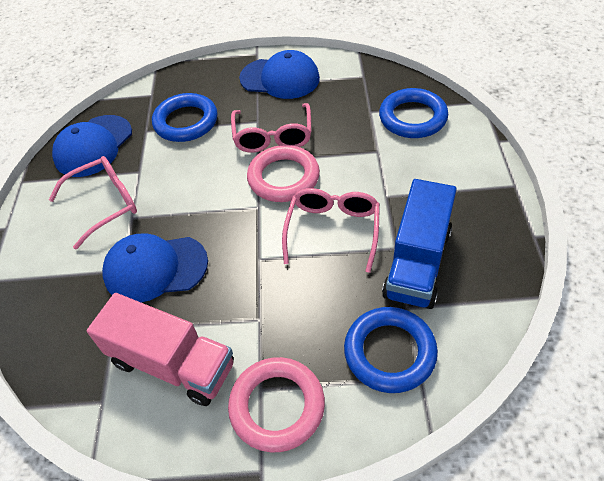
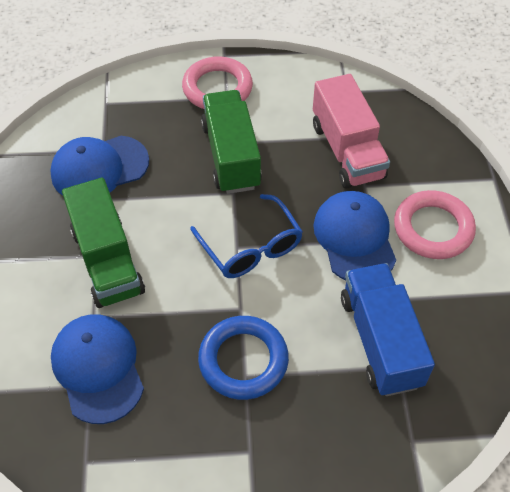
blue glasses: 0 -> 1
blue ring: 3 -> 1
green truck: 0 -> 2
pink glasses: 3 -> 0

